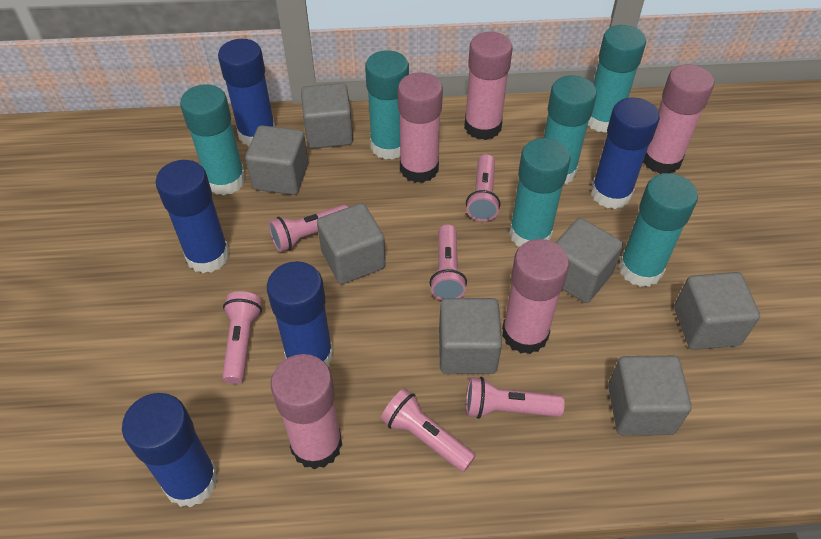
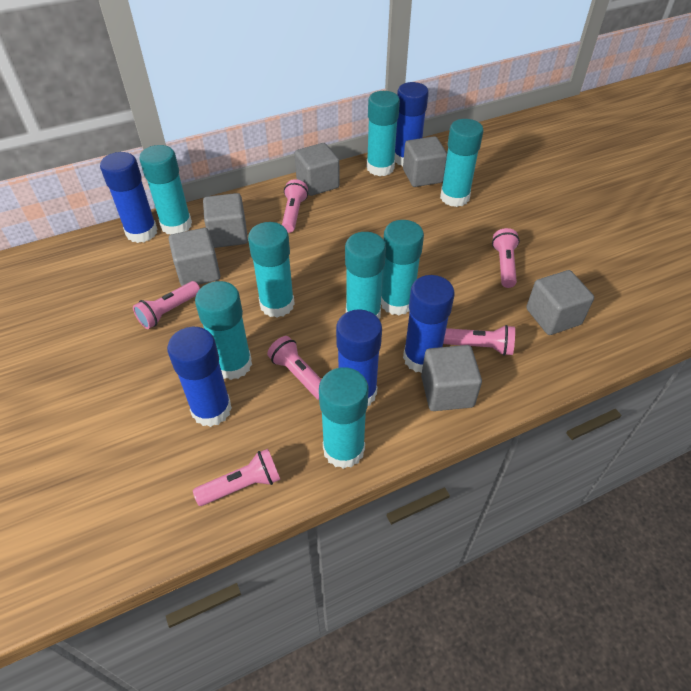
grey cube: 7 -> 6
pink glue stick: 5 -> 0
turquoise glue stick: 6 -> 8

